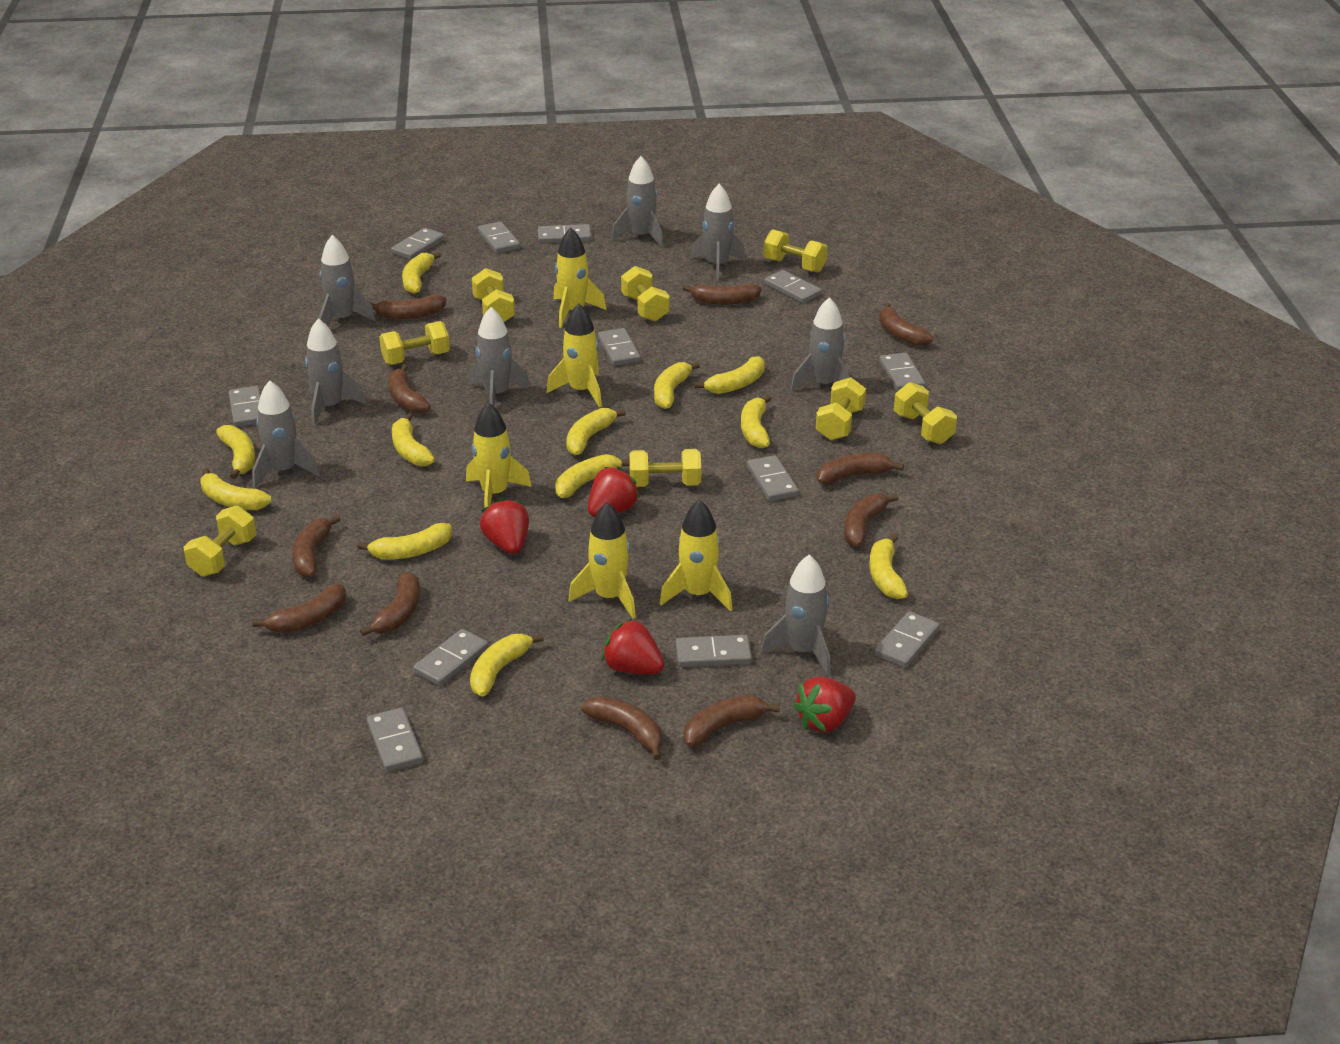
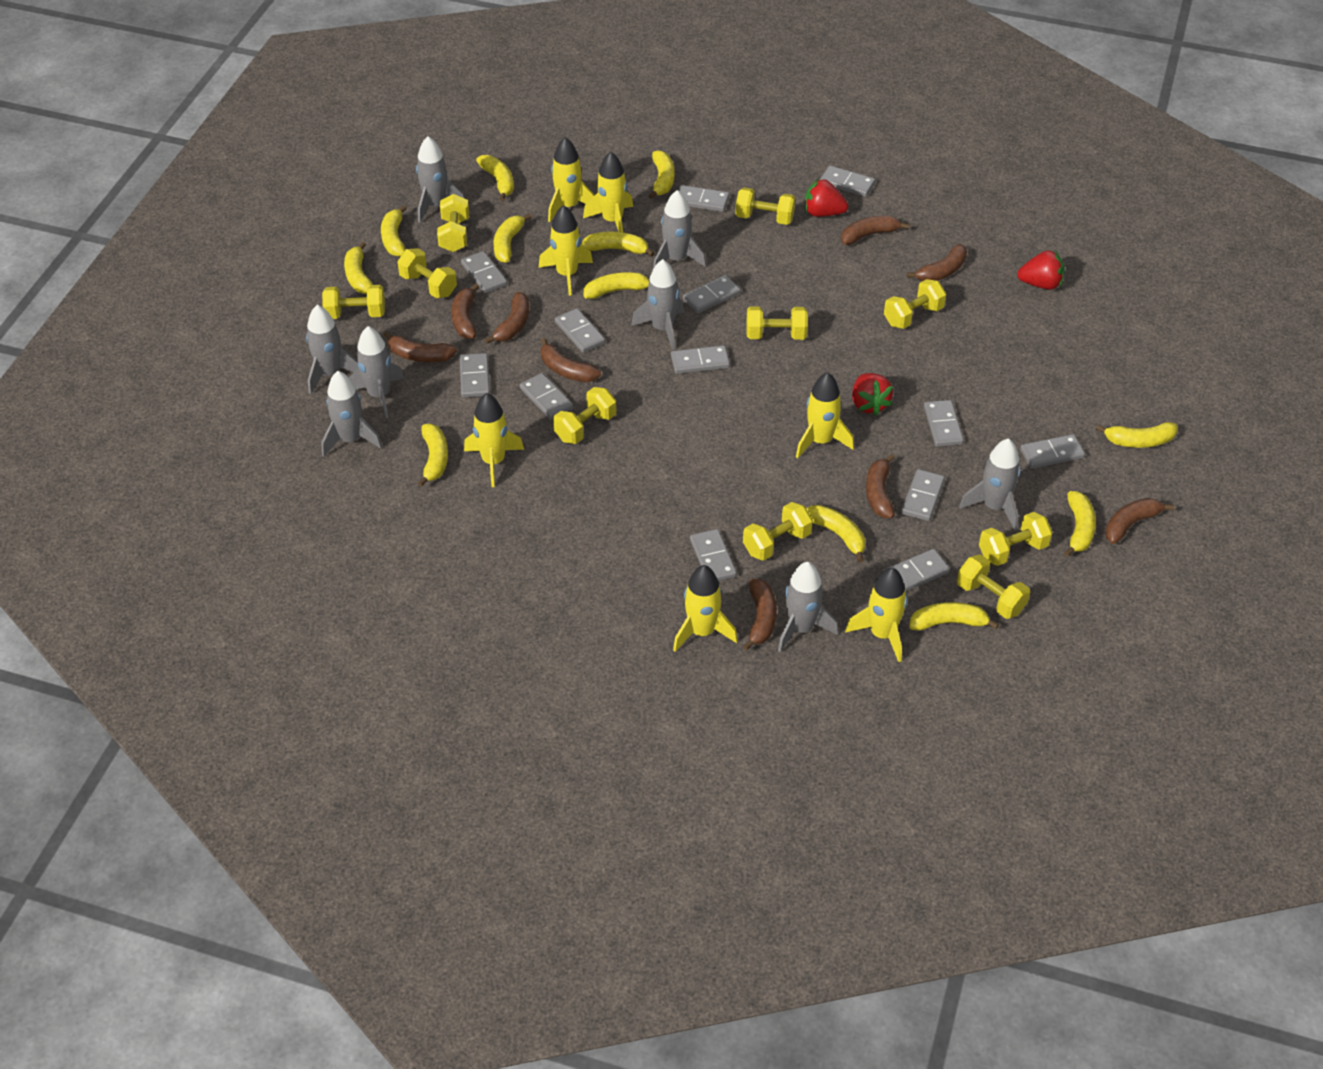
brown banana: 11 -> 9
grey domino: 12 -> 13
red strawberry: 4 -> 3
yellow dumbbell: 8 -> 10
yellow rocket: 5 -> 7

